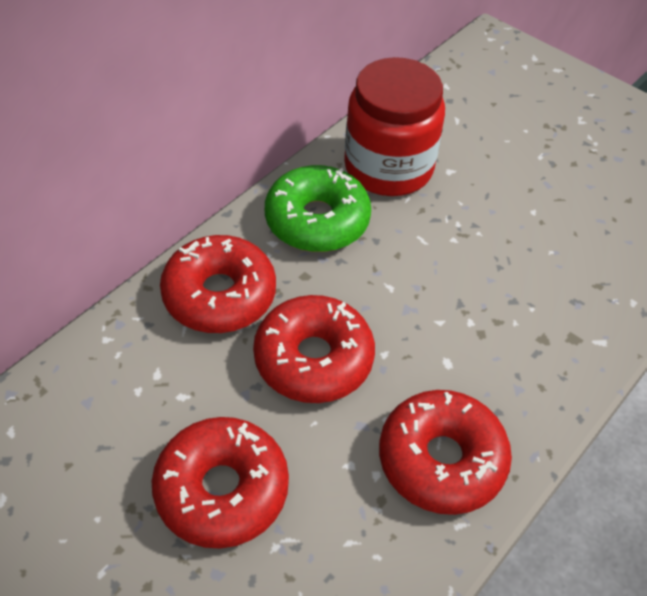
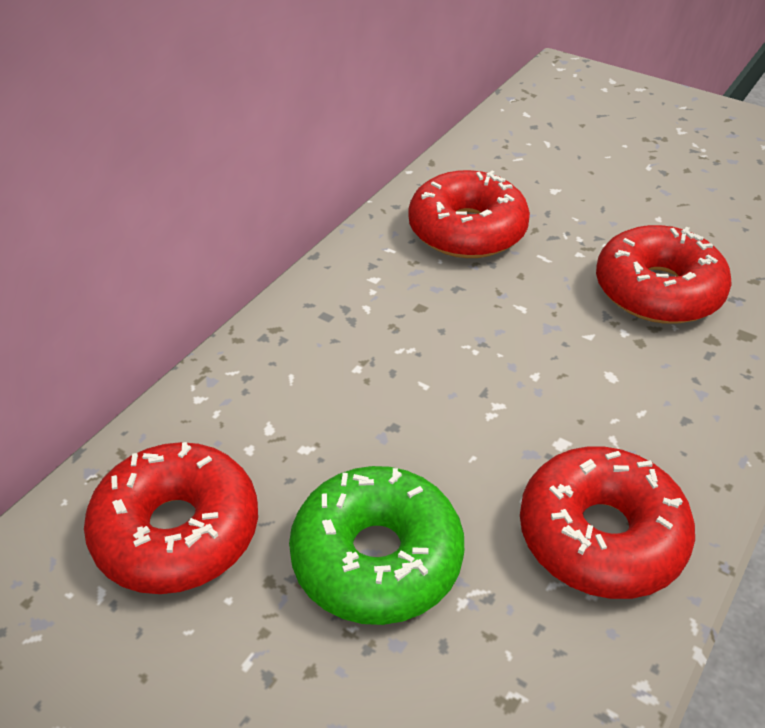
red jar: 1 -> 0

